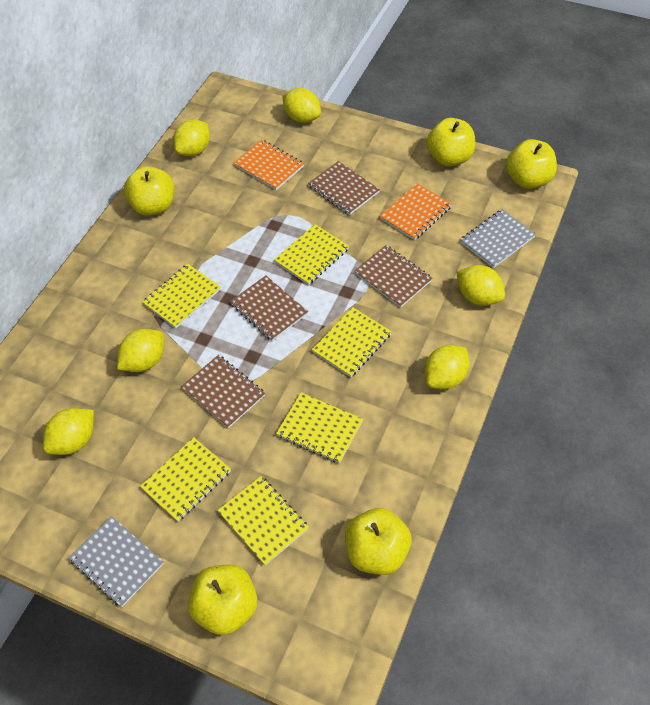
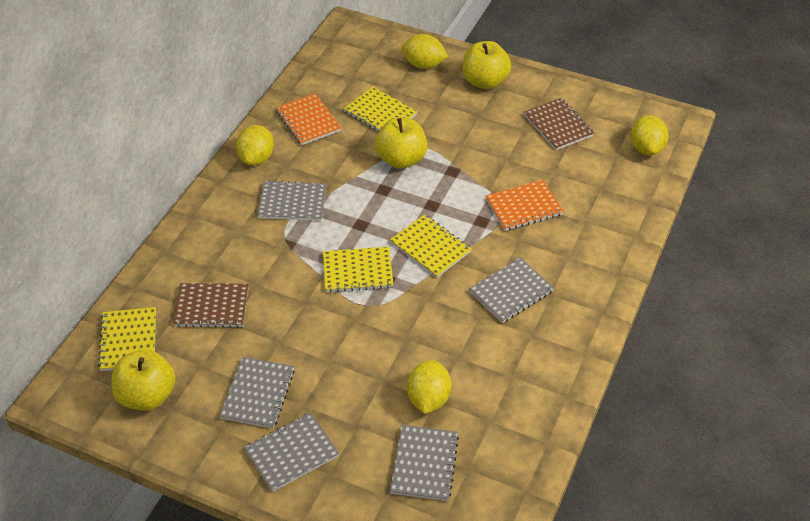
brown notebook: 4 -> 2
grey notebook: 2 -> 5
yellow apple: 5 -> 3
yellow lemon: 6 -> 4
yellow notebook: 6 -> 4

